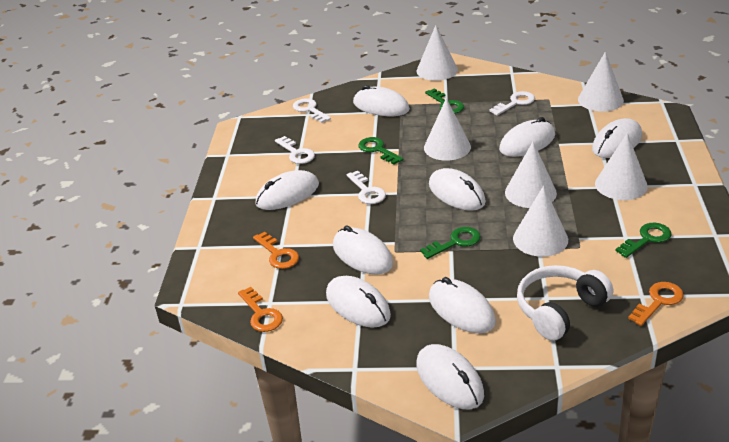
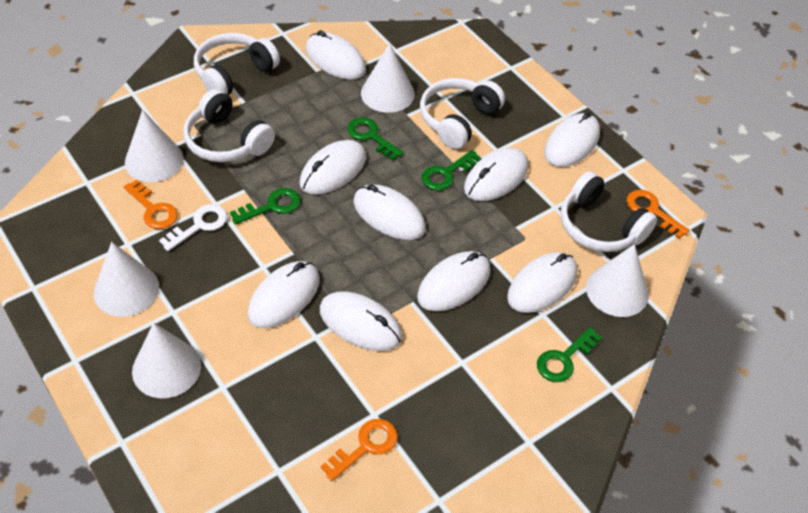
white cone: 6 -> 5
white headphones: 1 -> 4
white key: 4 -> 1

